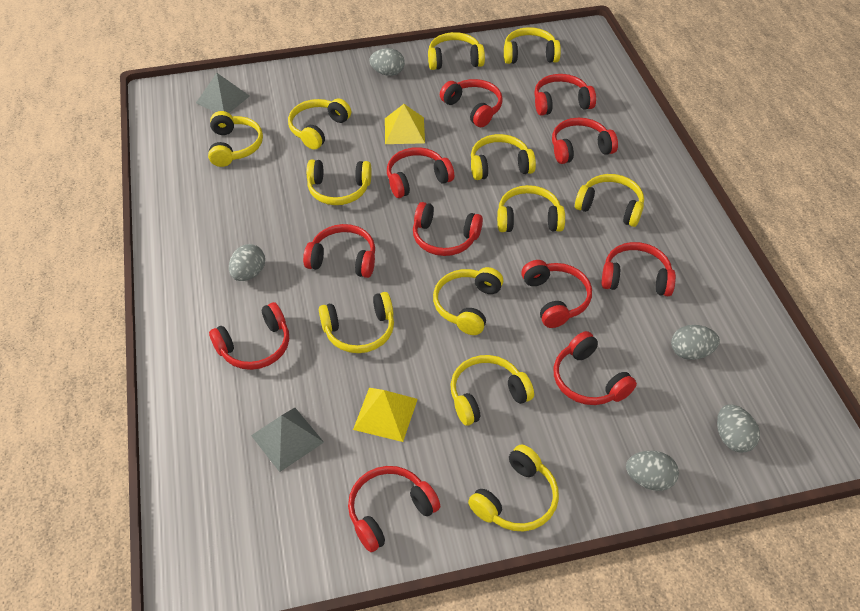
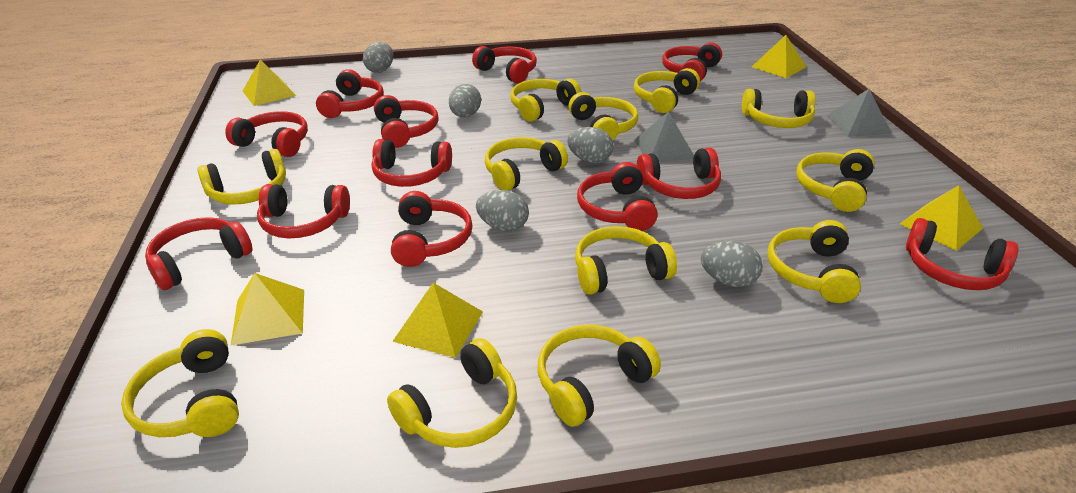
red headphones: 11 -> 12
yellow pyramid: 2 -> 5

